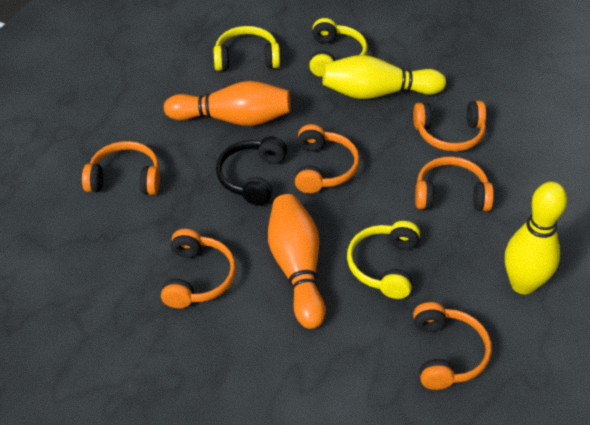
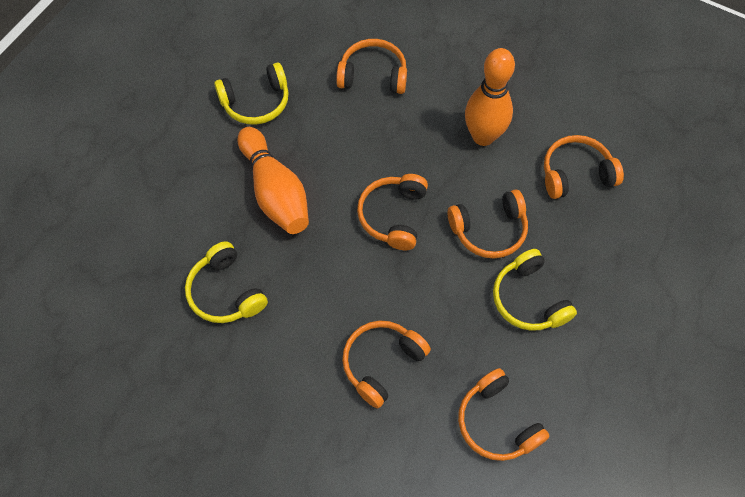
black headphones: 1 -> 0
yellow bowling pin: 2 -> 0

